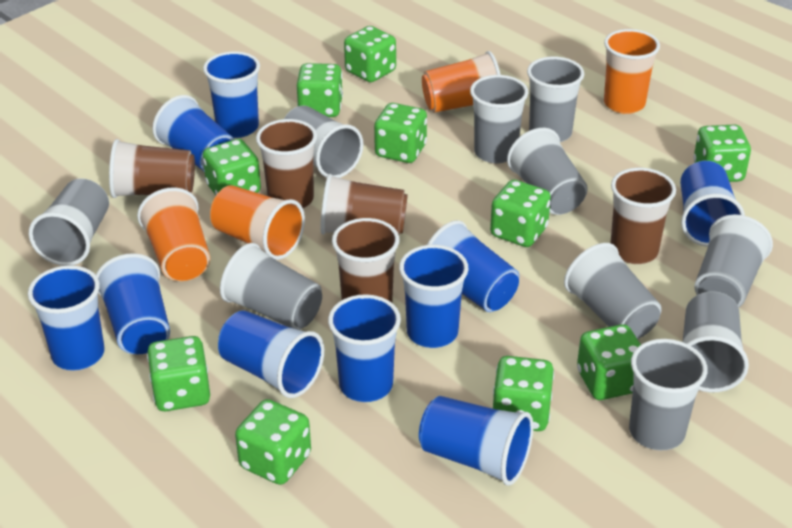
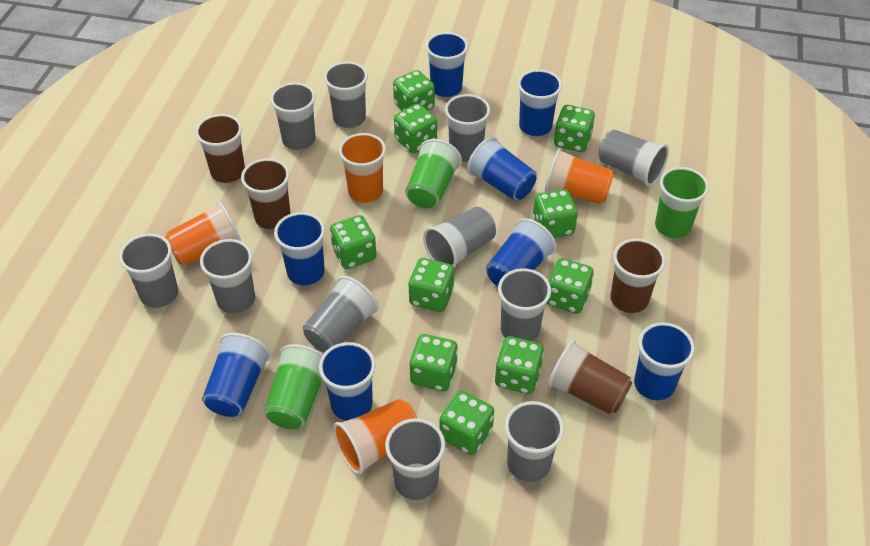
blue cup: 10 -> 8
brown cup: 5 -> 4
green cup: 0 -> 3
grey cup: 10 -> 11

